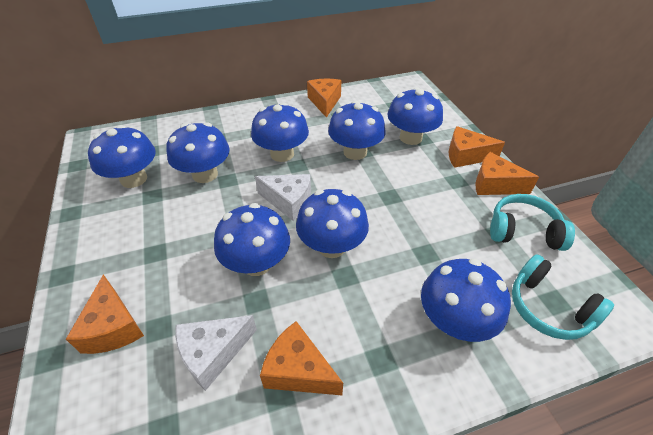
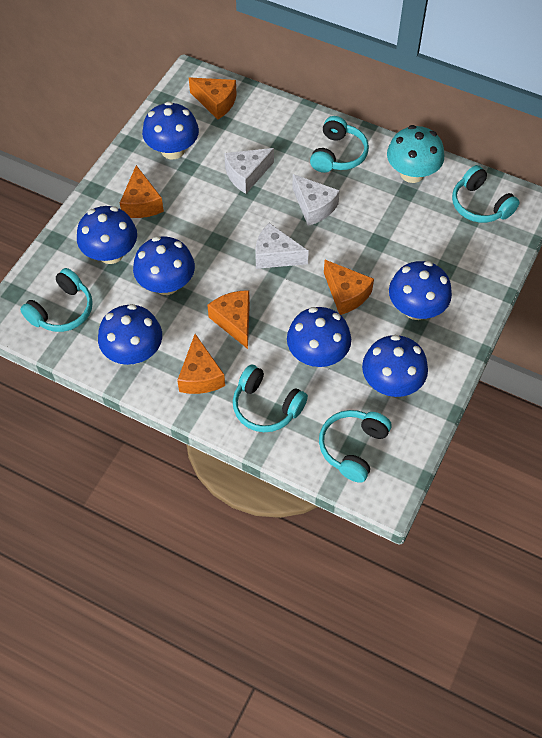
blue mushroom: 8 -> 7
turquoise headphones: 2 -> 5
turquoise mushroom: 0 -> 1
white cheese: 2 -> 3

